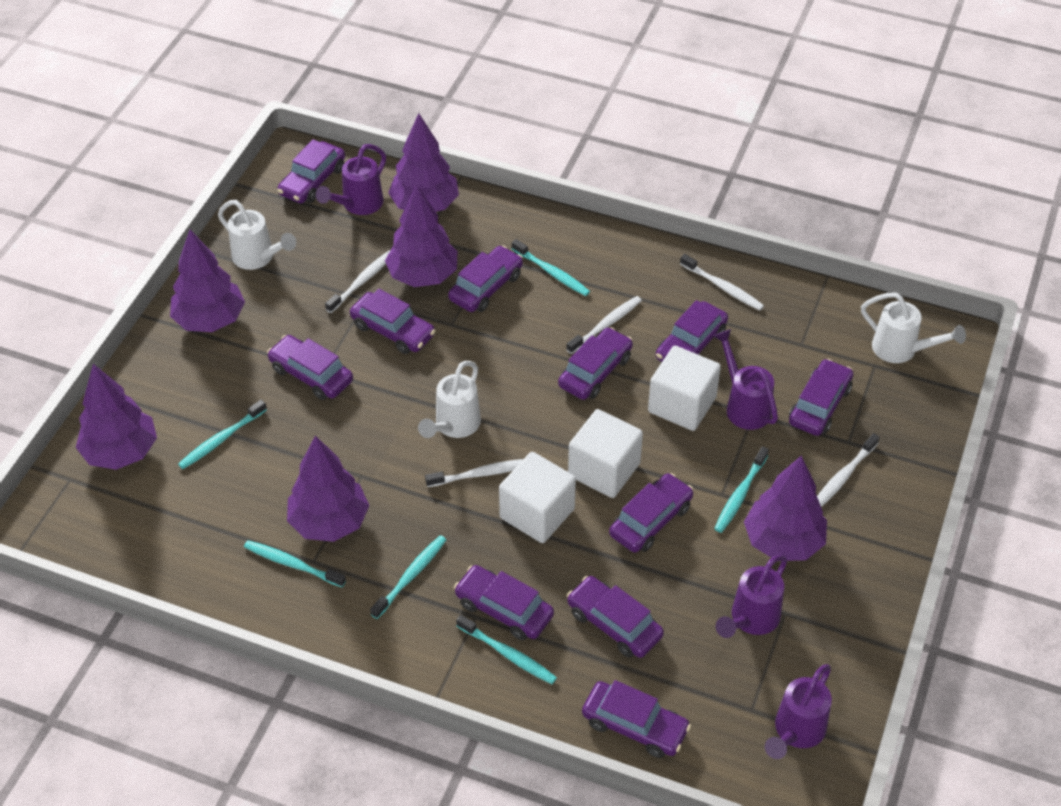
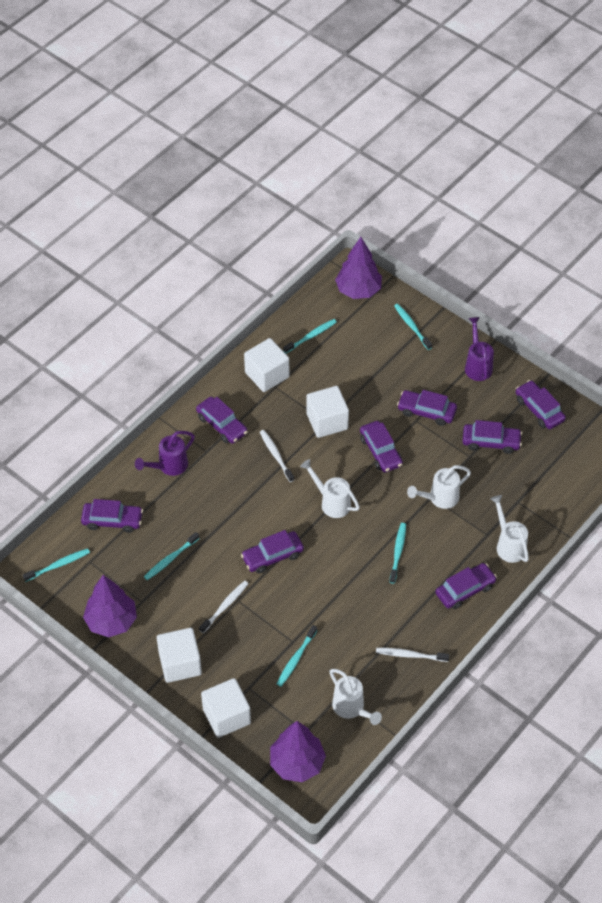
purple car: 11 -> 8
purple tree: 6 -> 3
purple watering can: 4 -> 2
white cube: 3 -> 4
white toothbrush: 5 -> 3
white watering can: 3 -> 4

